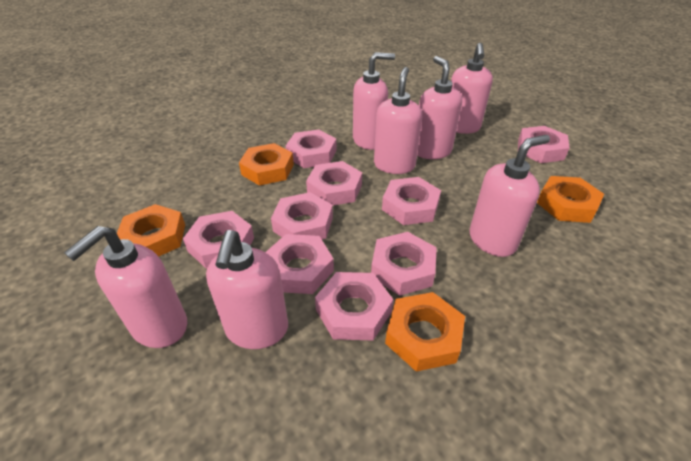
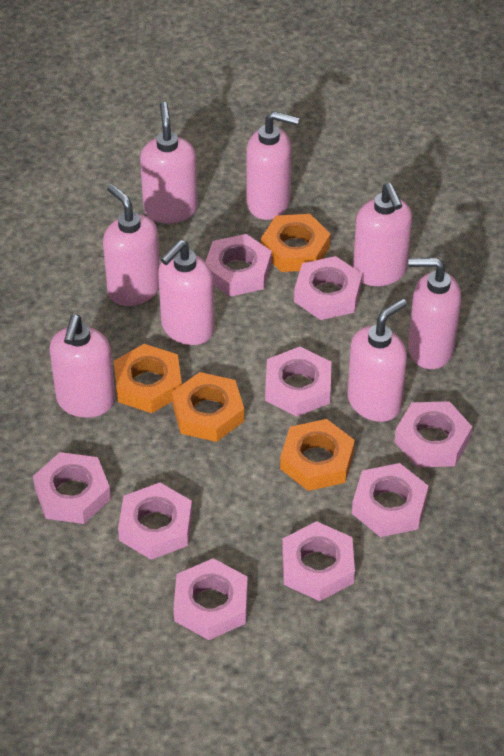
pink soap dispenser: 7 -> 8

